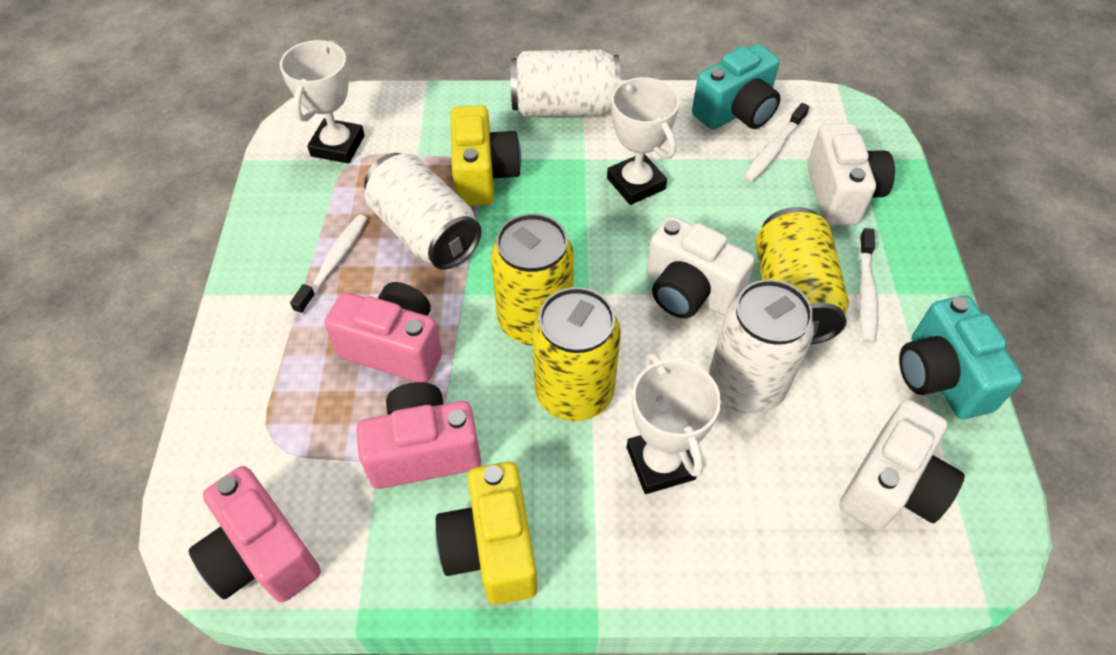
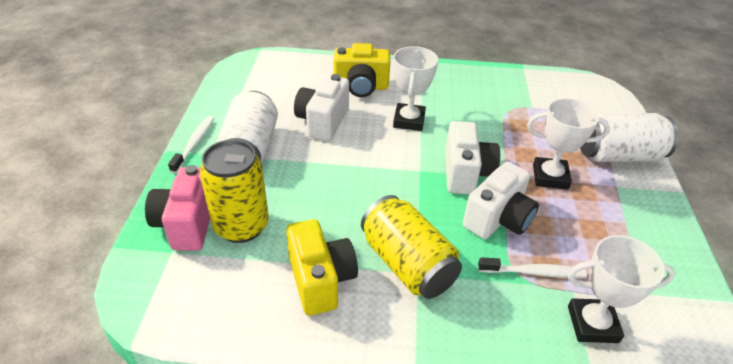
pink camera: 3 -> 1
turquoise camera: 2 -> 0
white can: 3 -> 2
white toothbrush: 3 -> 2
yellow can: 3 -> 2

